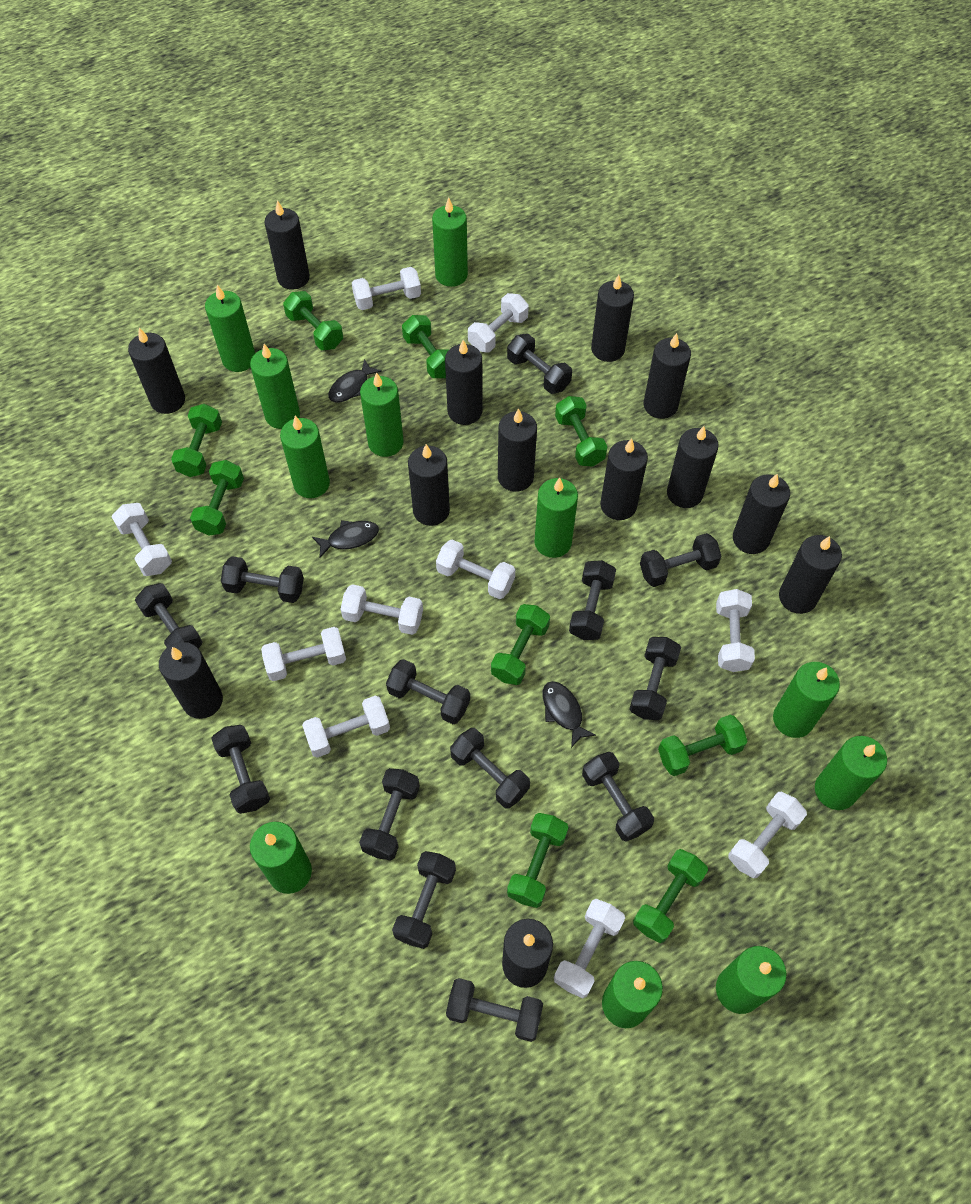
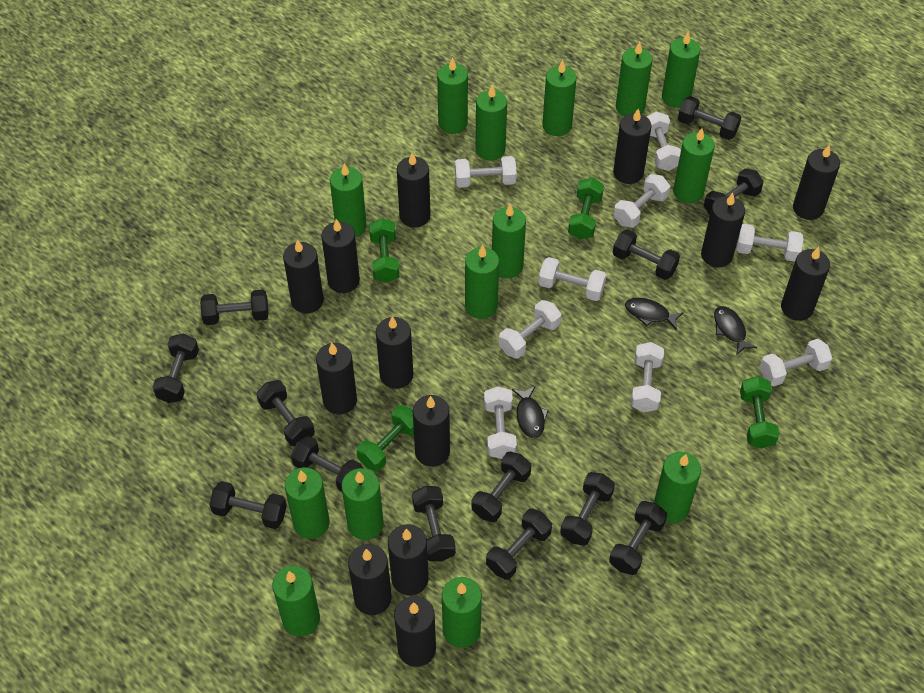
green candle: 11 -> 14
green dumbbell: 9 -> 4
white dumbbell: 10 -> 9

